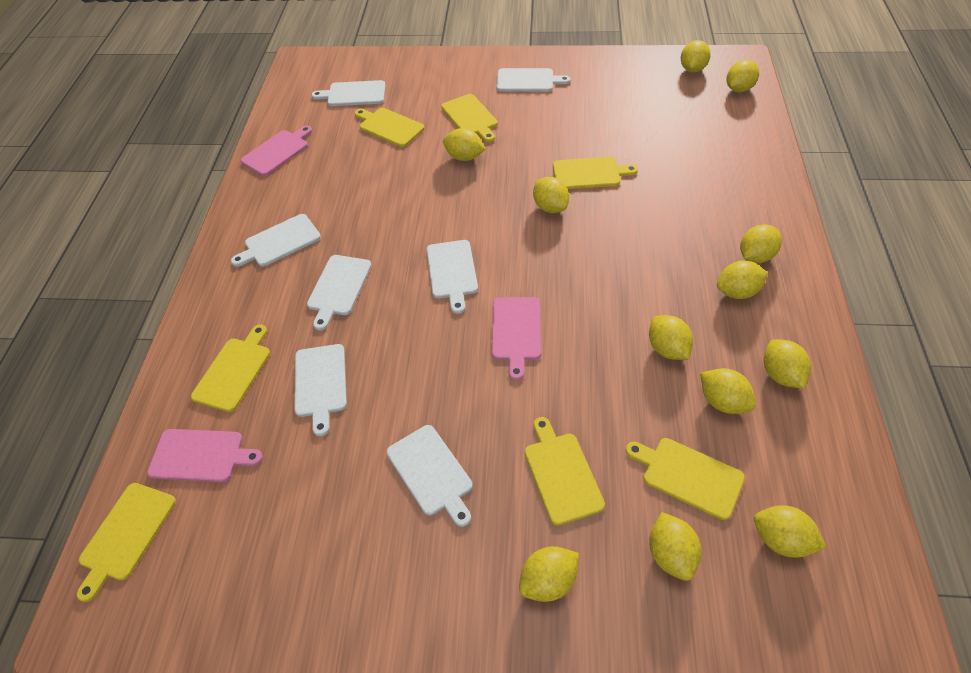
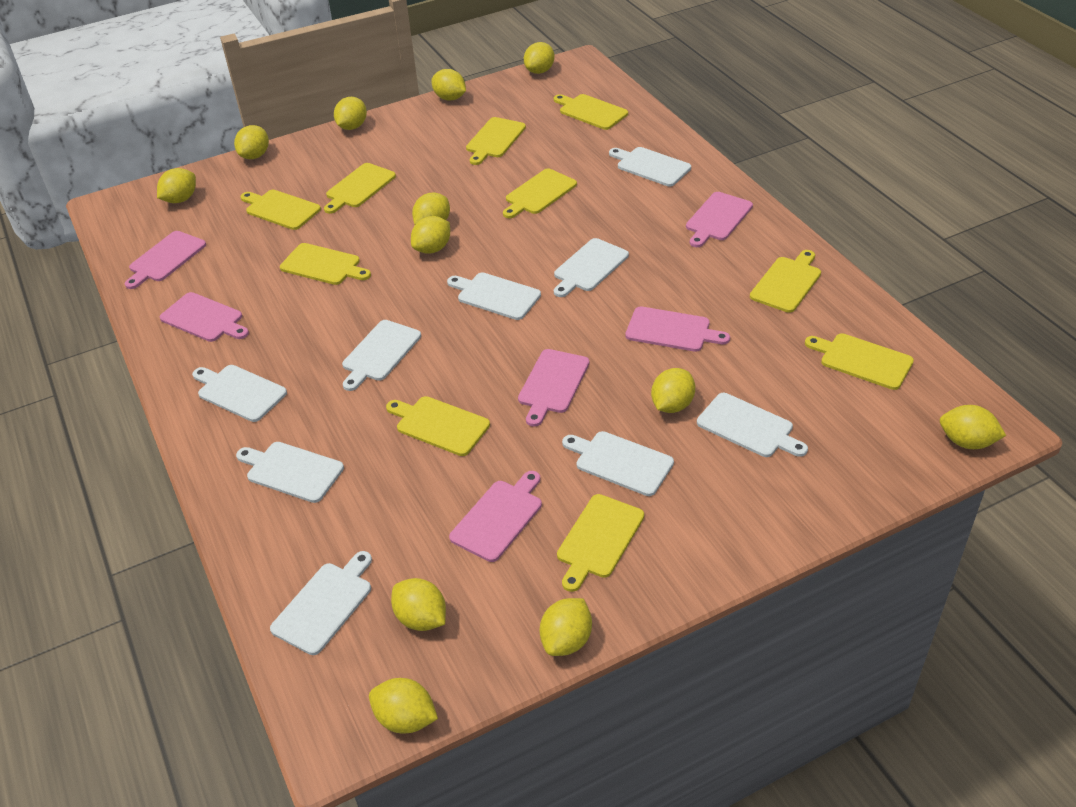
pink cutting board: 3 -> 6
white cutting board: 7 -> 9
yellow cutting board: 7 -> 10

